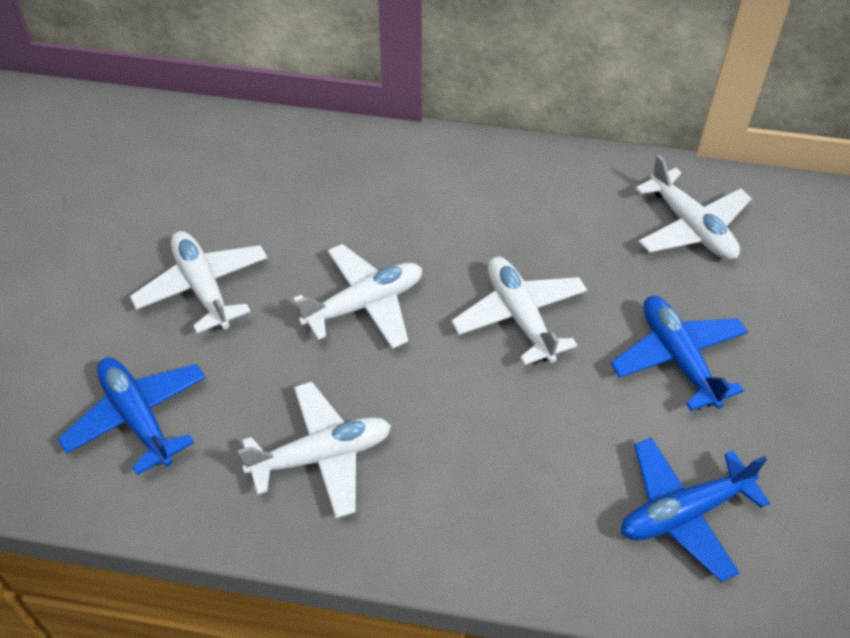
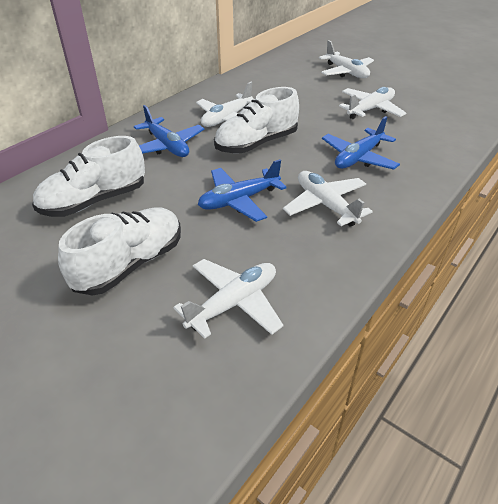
white shoe: 0 -> 3

